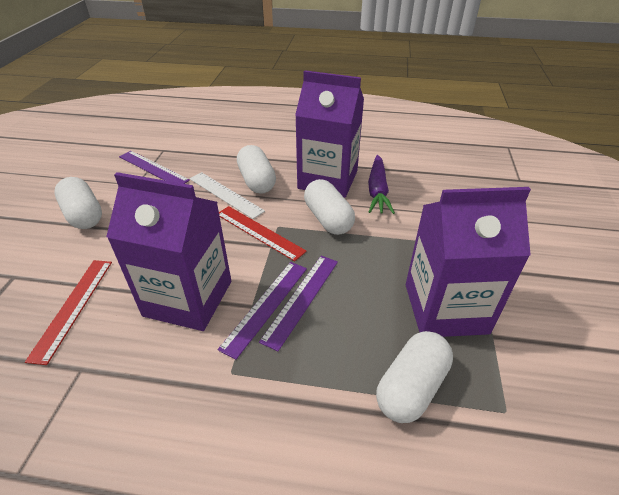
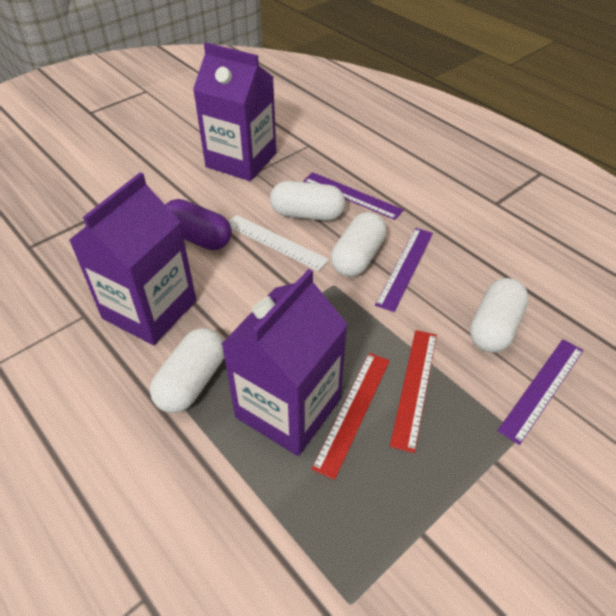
purple capsule: 0 -> 1
purple carrot: 1 -> 0

